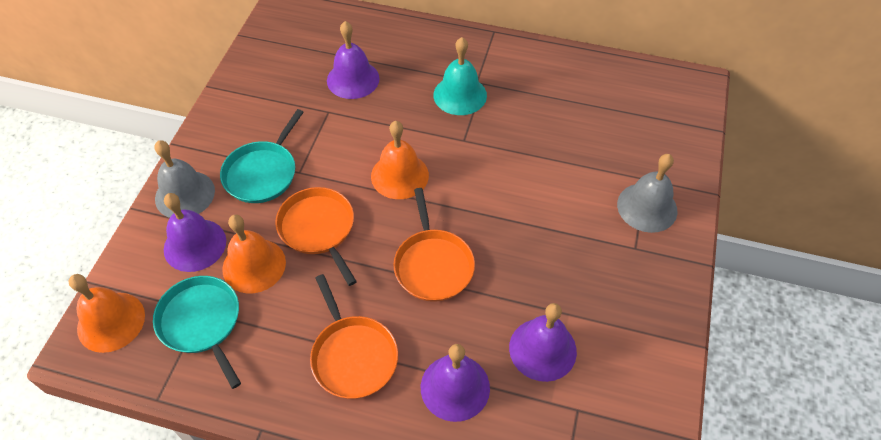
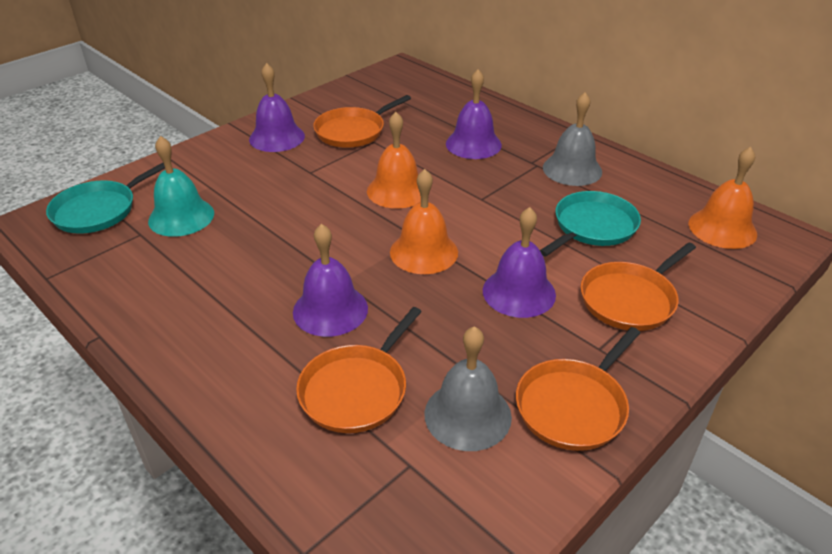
orange pan: 3 -> 4

